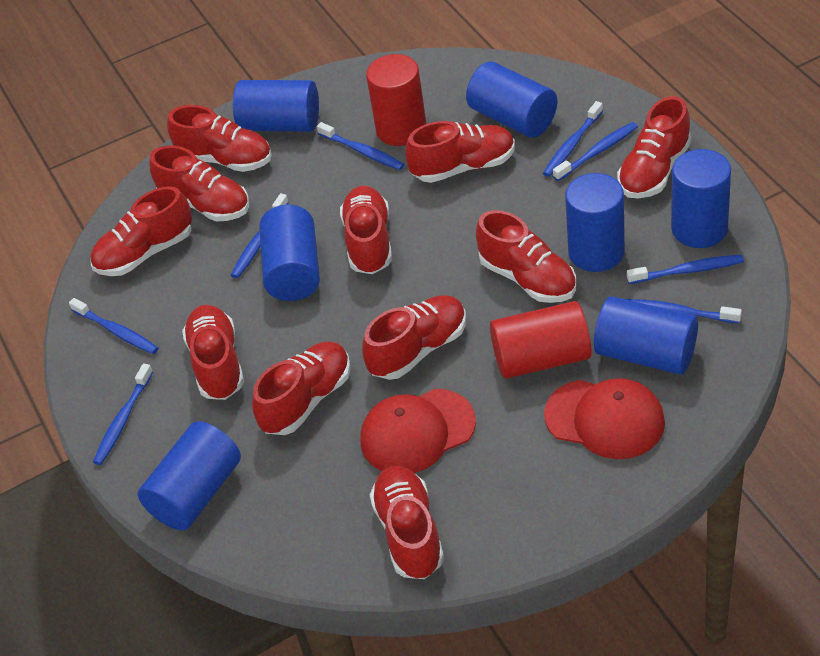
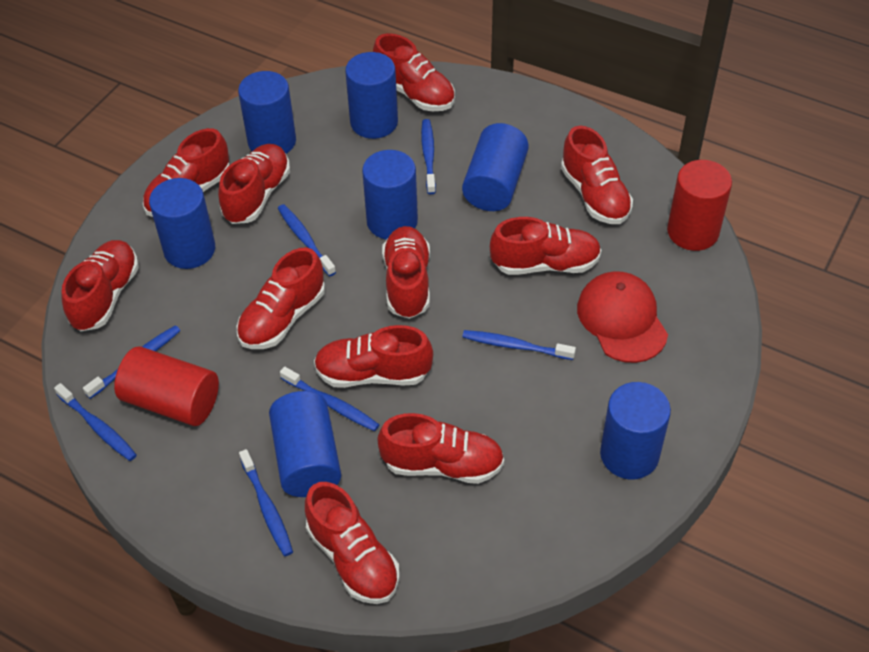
blue toothbrush: 8 -> 7
red cap: 2 -> 1

